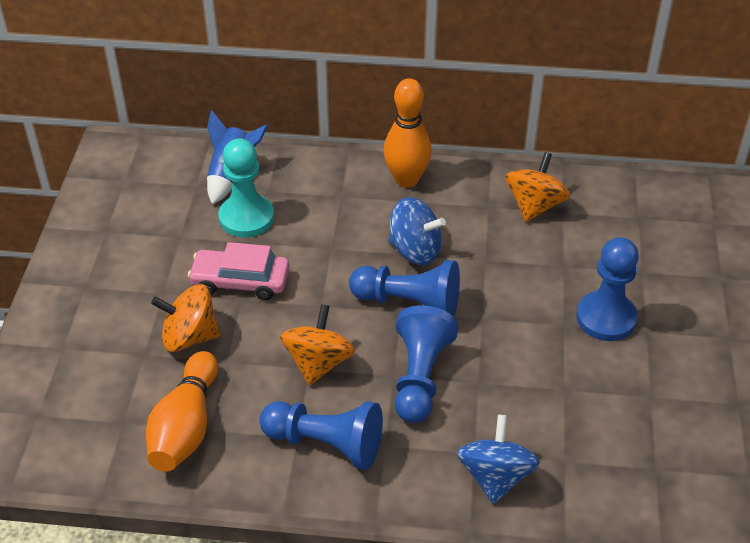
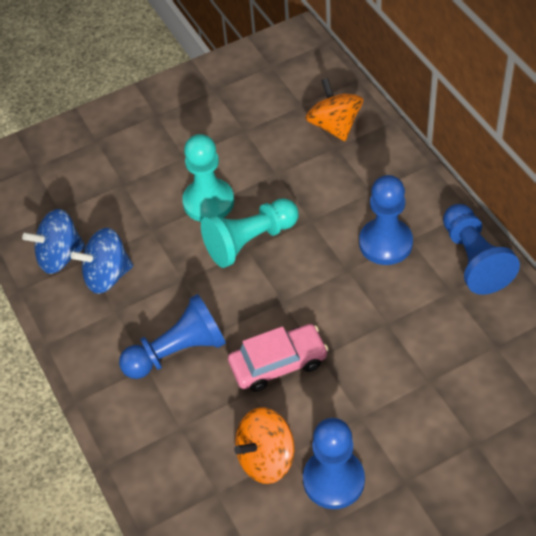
blue rocket: 1 -> 0
orange bowling pin: 2 -> 0
orange spinning top: 3 -> 2
turquoise pawn: 1 -> 2

